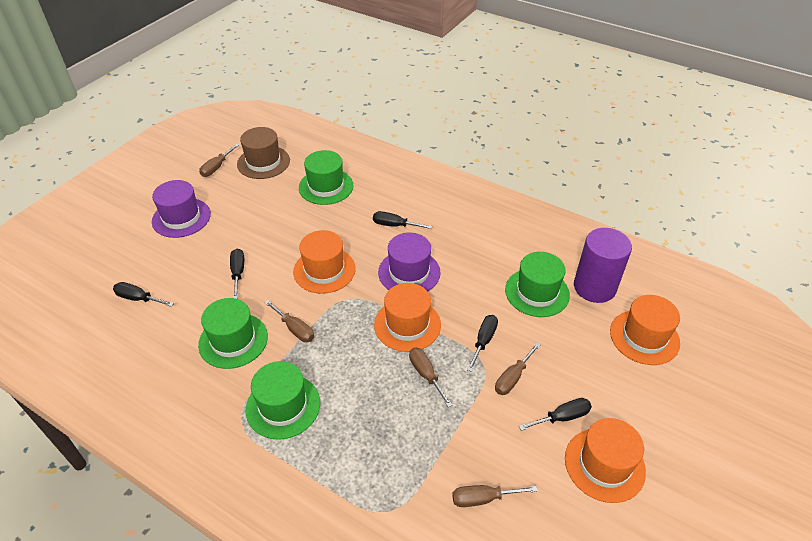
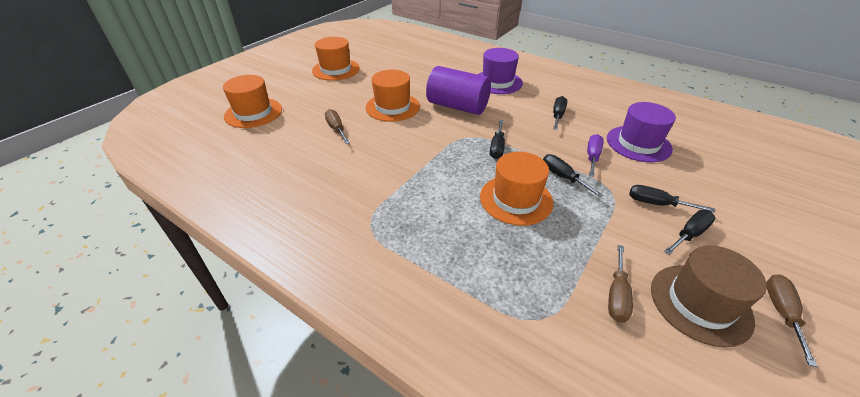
brown screwdriver: 5 -> 3
green hat: 4 -> 0
purple screwdriver: 0 -> 1

